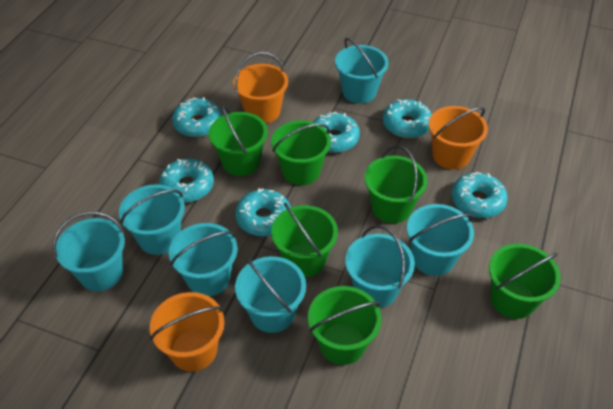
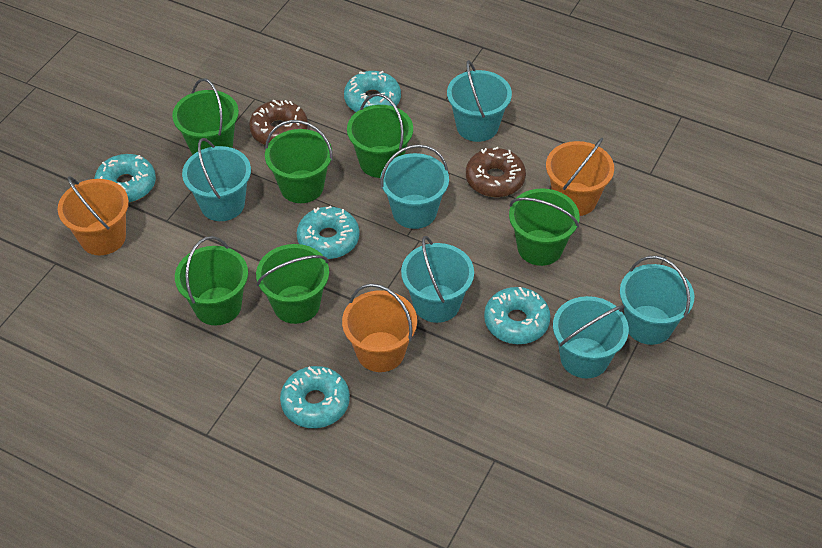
brown donut: 0 -> 2
turquoise bucket: 7 -> 6
turquoise donut: 6 -> 5

